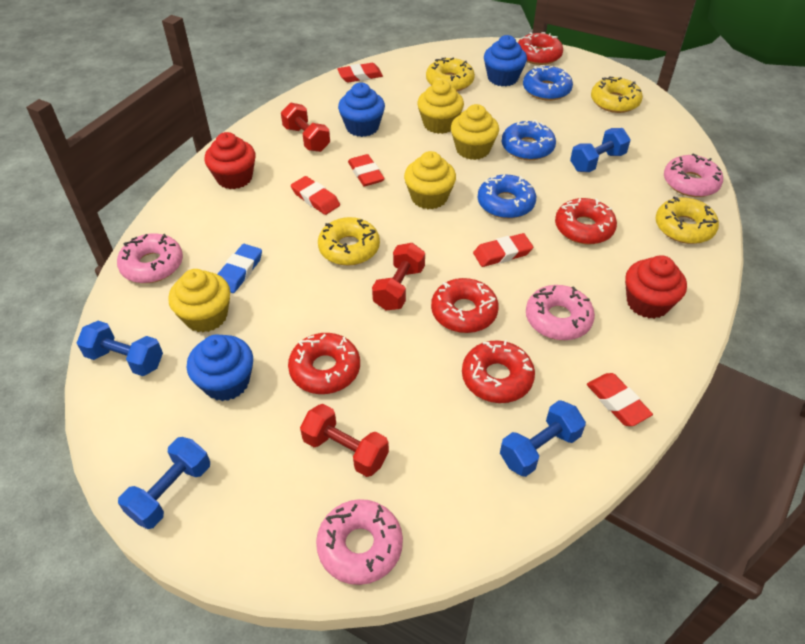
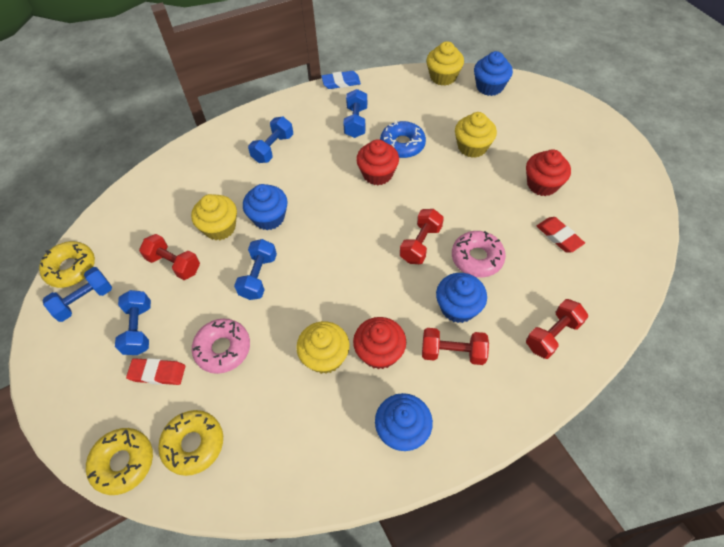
blue cupcake: 3 -> 4
blue donut: 3 -> 1
blue dumbbell: 4 -> 5
pink donut: 4 -> 2
red cupcake: 2 -> 3
red donut: 5 -> 0
red dumbbell: 3 -> 4
red eraser: 5 -> 2
yellow donut: 4 -> 3

